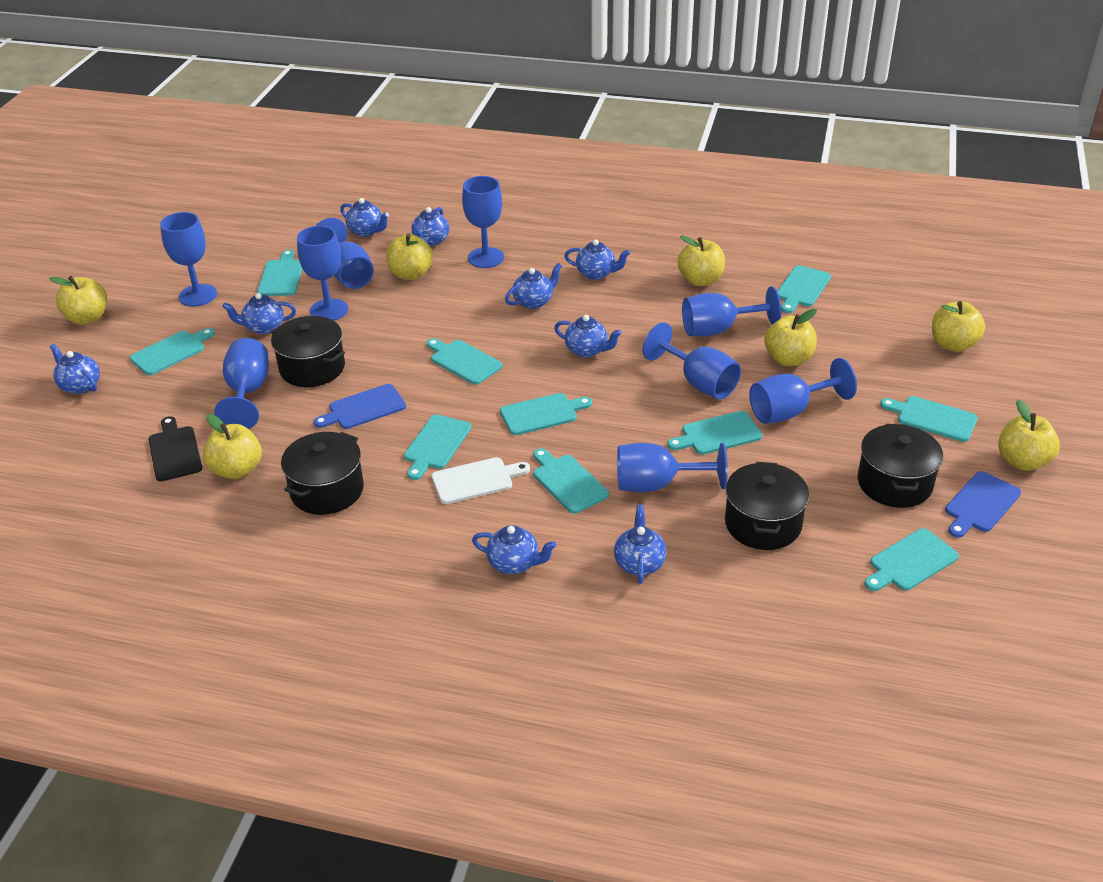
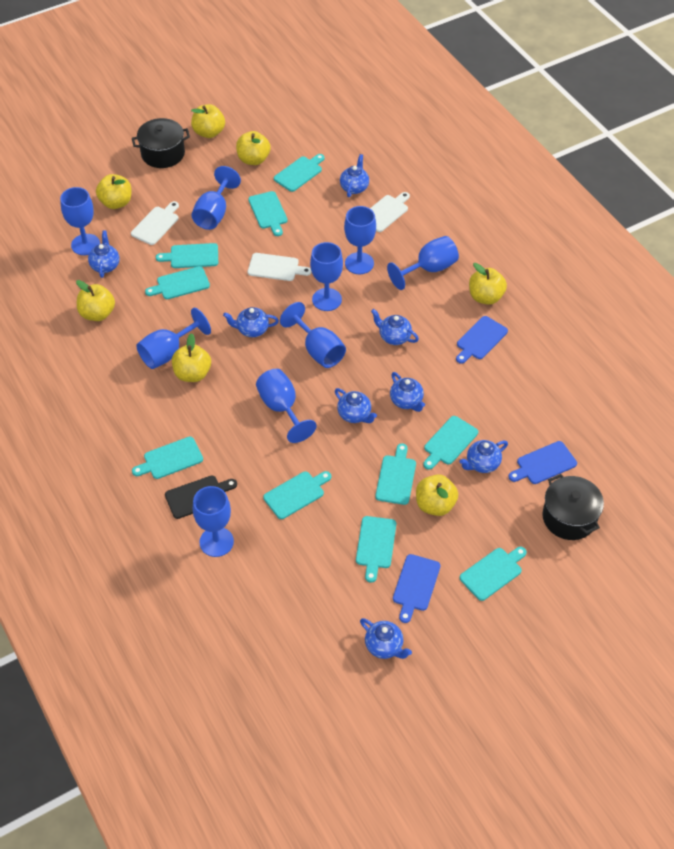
black pot: 4 -> 2
blue cutting board: 2 -> 3
blue teapot: 9 -> 8
white cutting board: 1 -> 3

